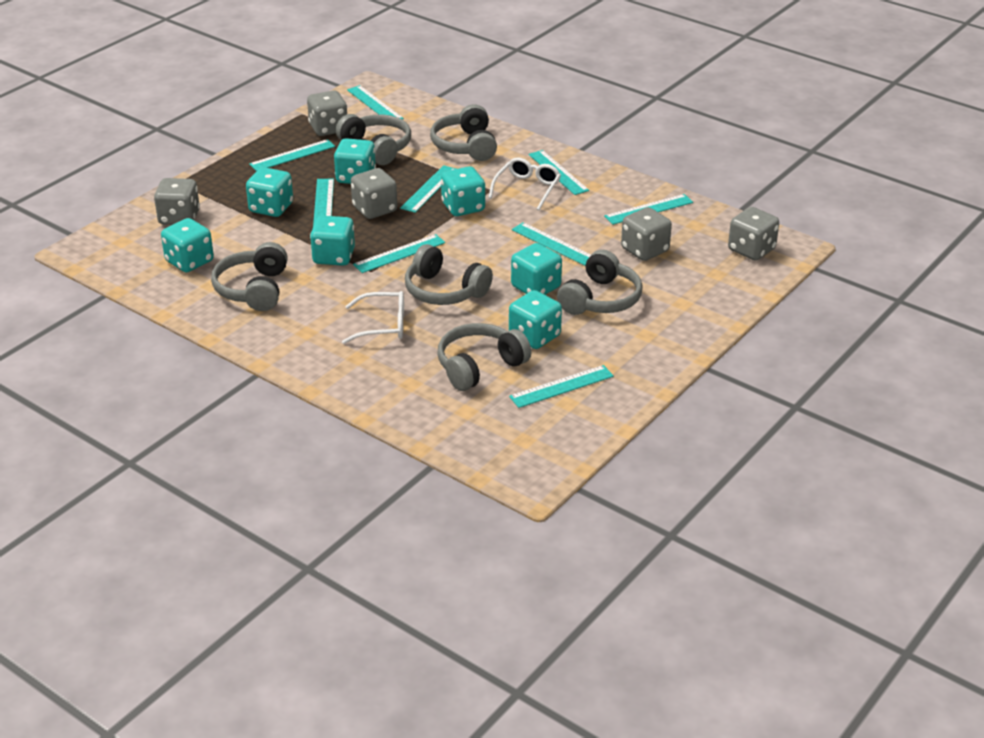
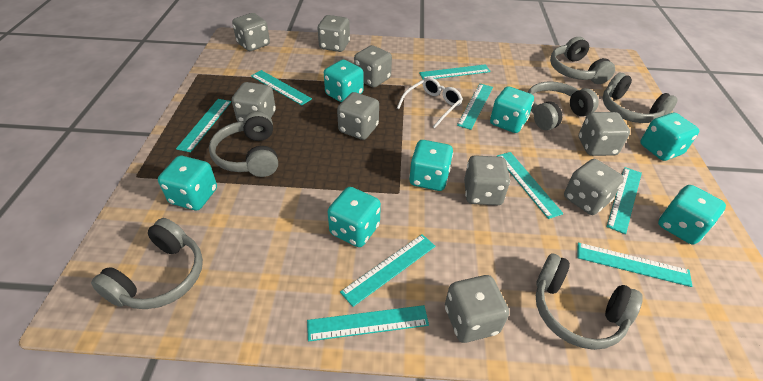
grey dice: 5 -> 9
white glasses: 2 -> 1

